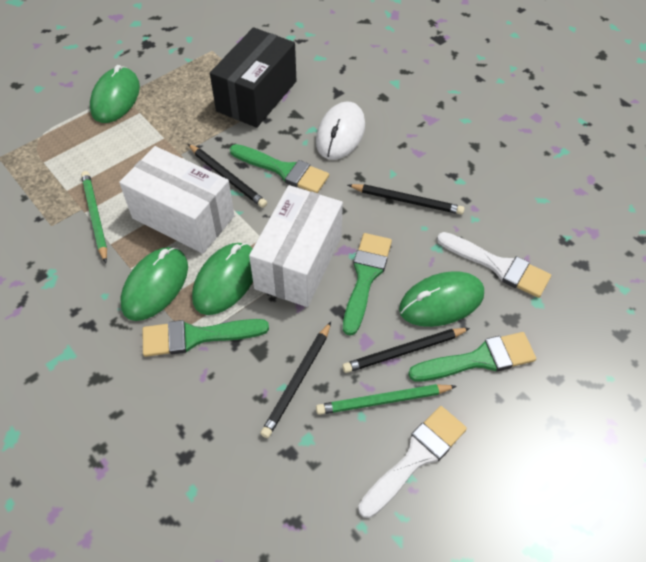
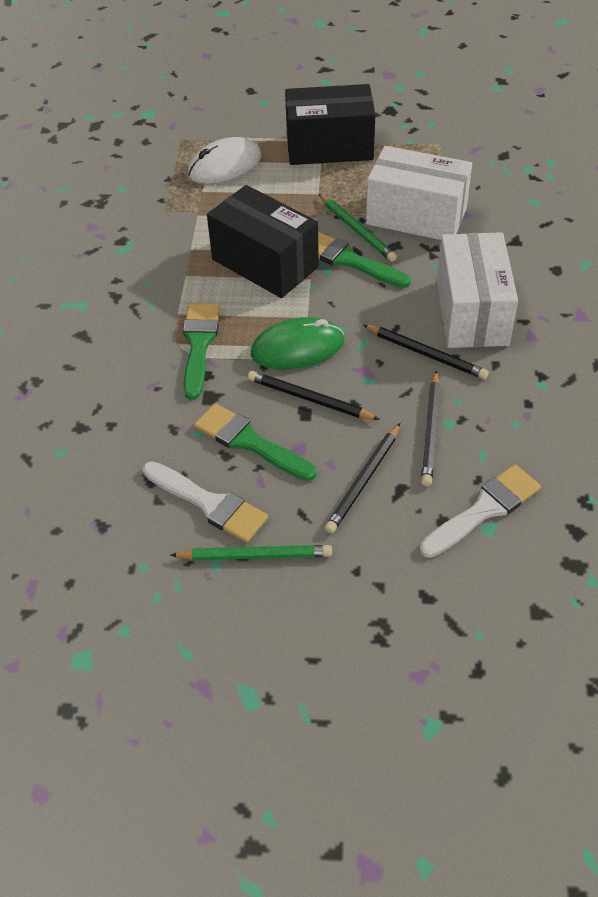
black box: 1 -> 2
green brush: 4 -> 3
green mouse: 4 -> 1

